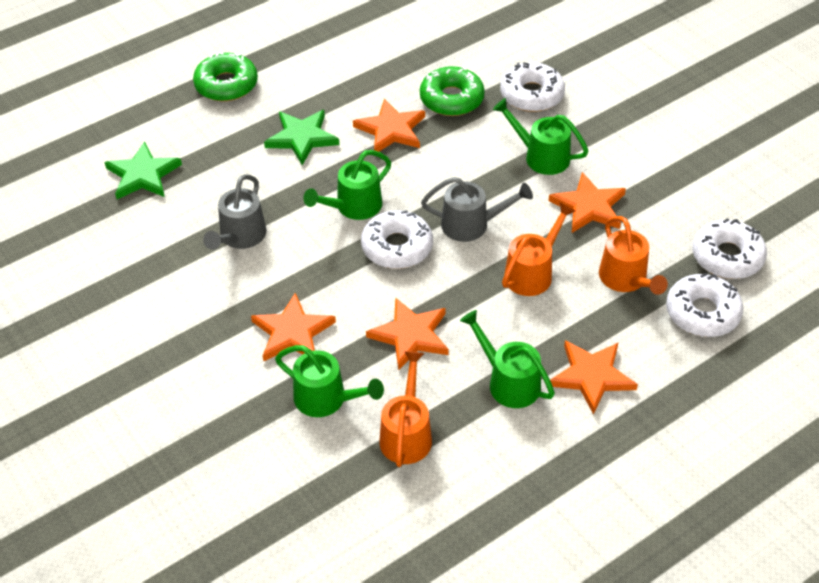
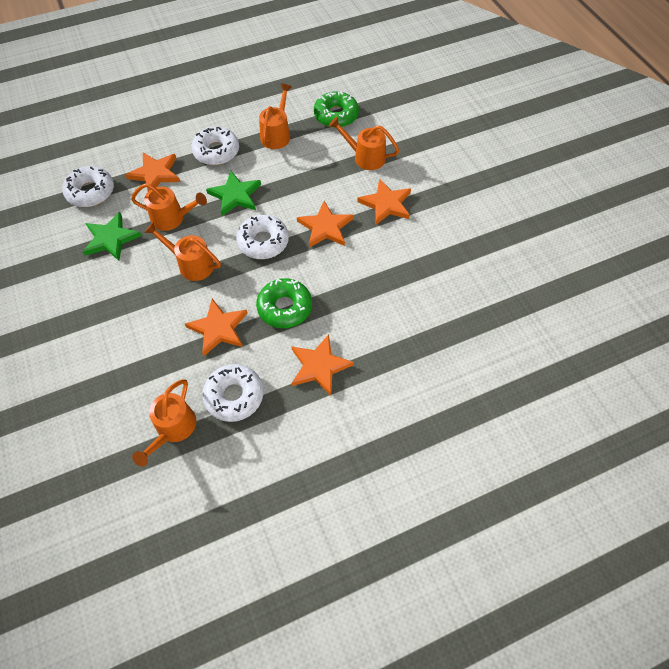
green watering can: 4 -> 0
grey watering can: 2 -> 0
orange watering can: 3 -> 5

